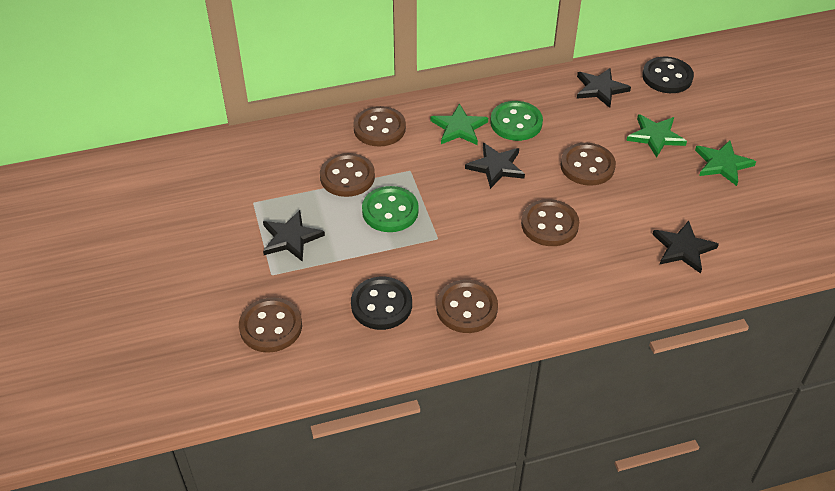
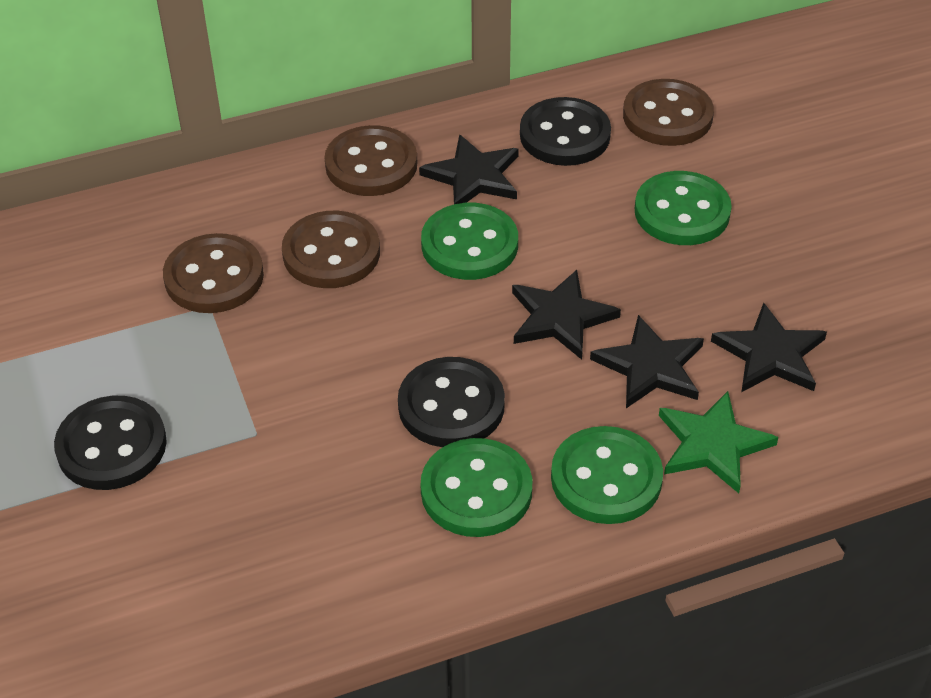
black button: 2 -> 3
brown button: 6 -> 4
green button: 2 -> 4
green star: 3 -> 1

